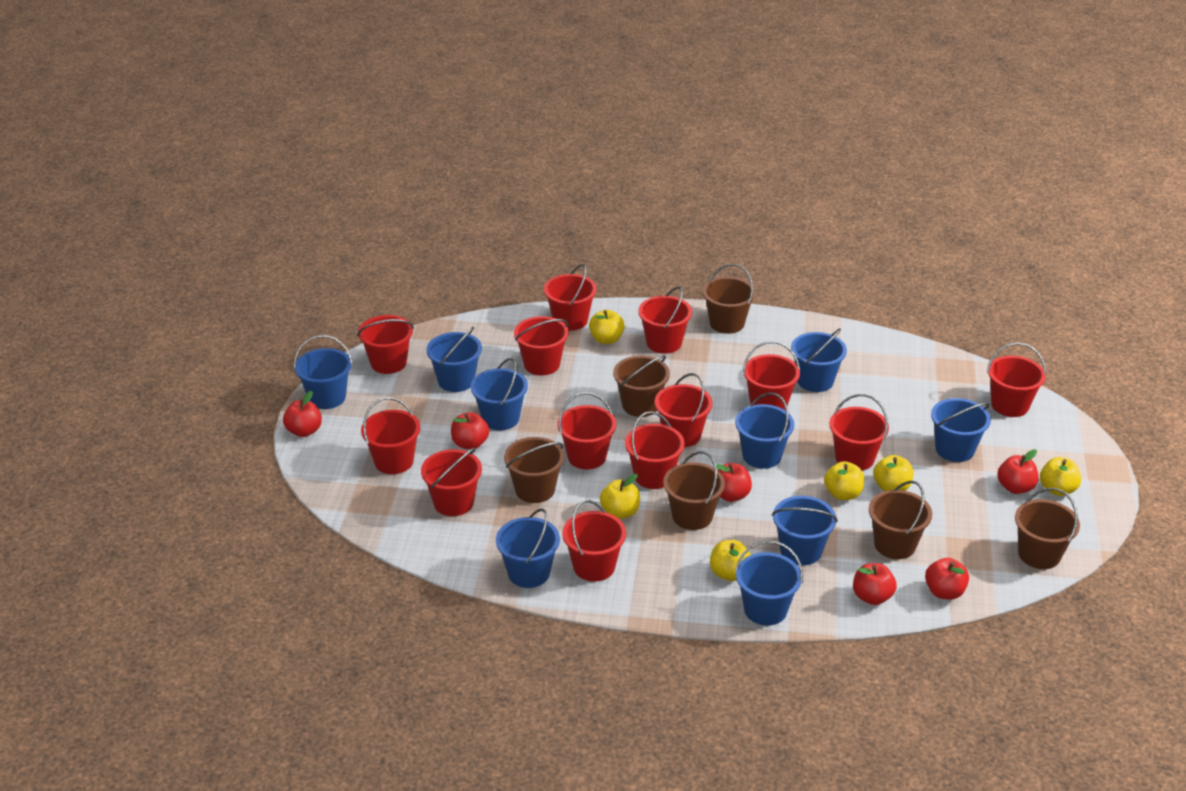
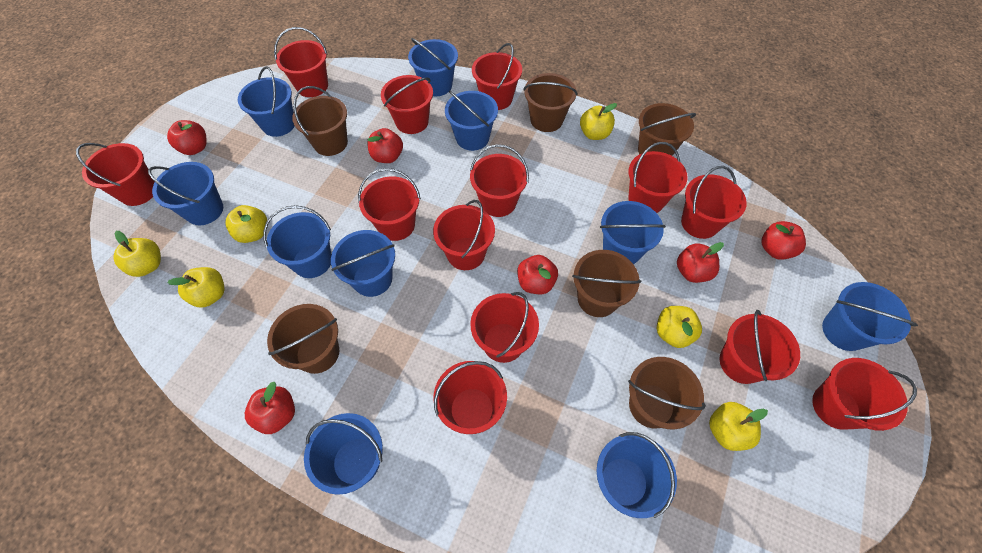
blue bucket: 9 -> 10

